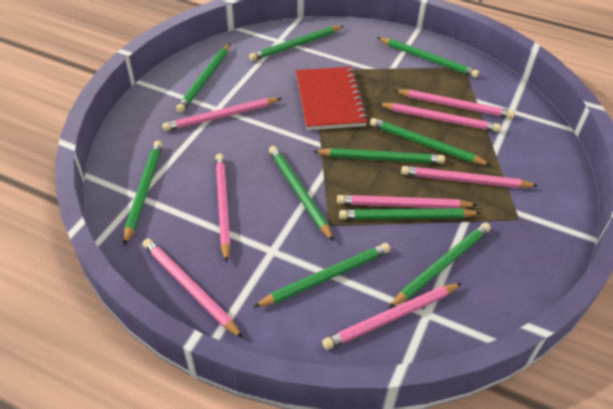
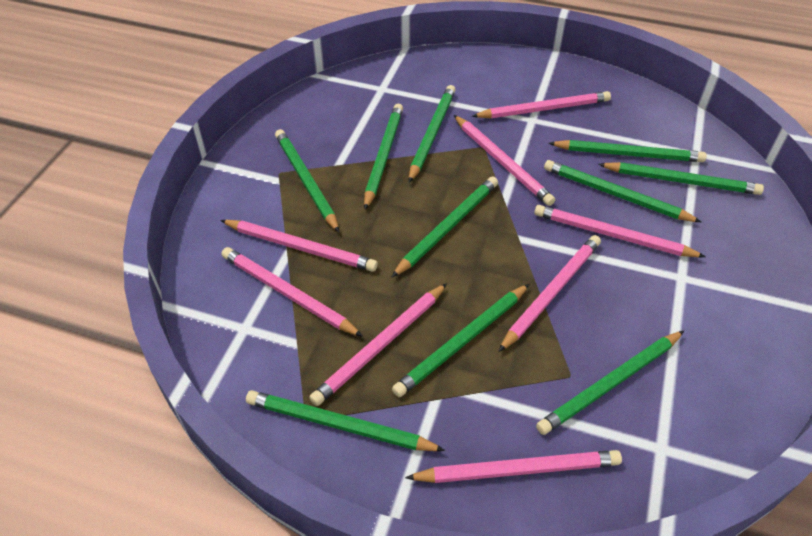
red notebook: 1 -> 0

